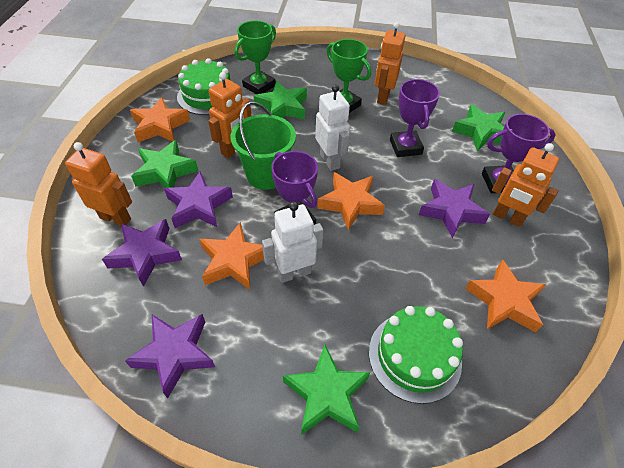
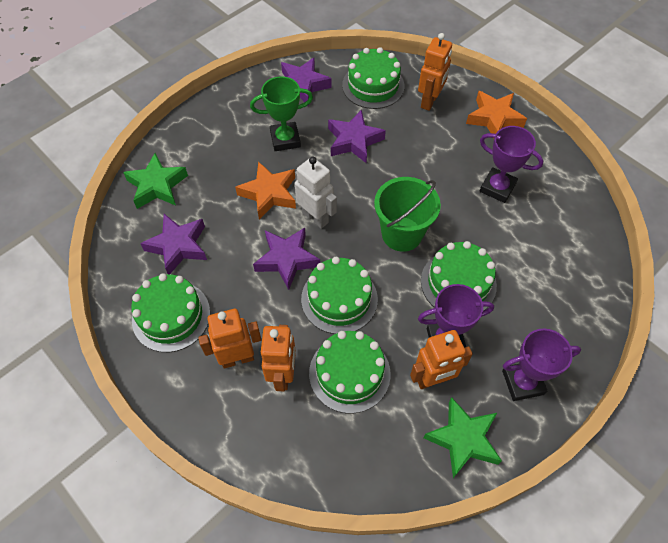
green cake: 2 -> 5
green star: 4 -> 2
green trophy: 2 -> 1
orange star: 4 -> 2
white robot: 2 -> 1

